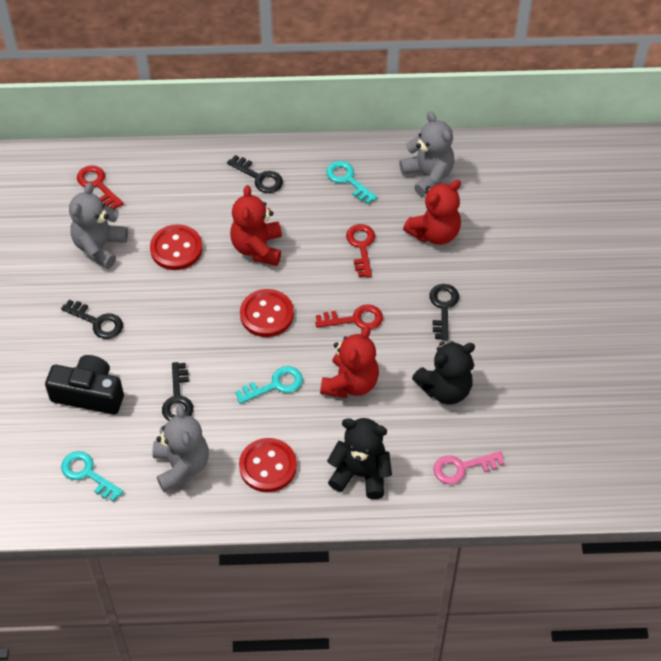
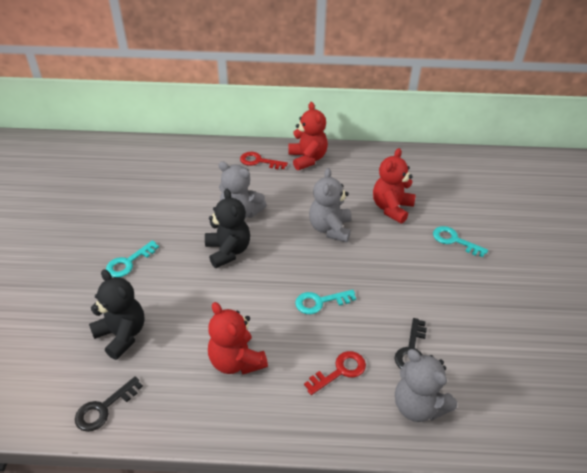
black camera: 1 -> 0
black key: 4 -> 2
pink key: 1 -> 0
red button: 3 -> 0
red key: 3 -> 2

